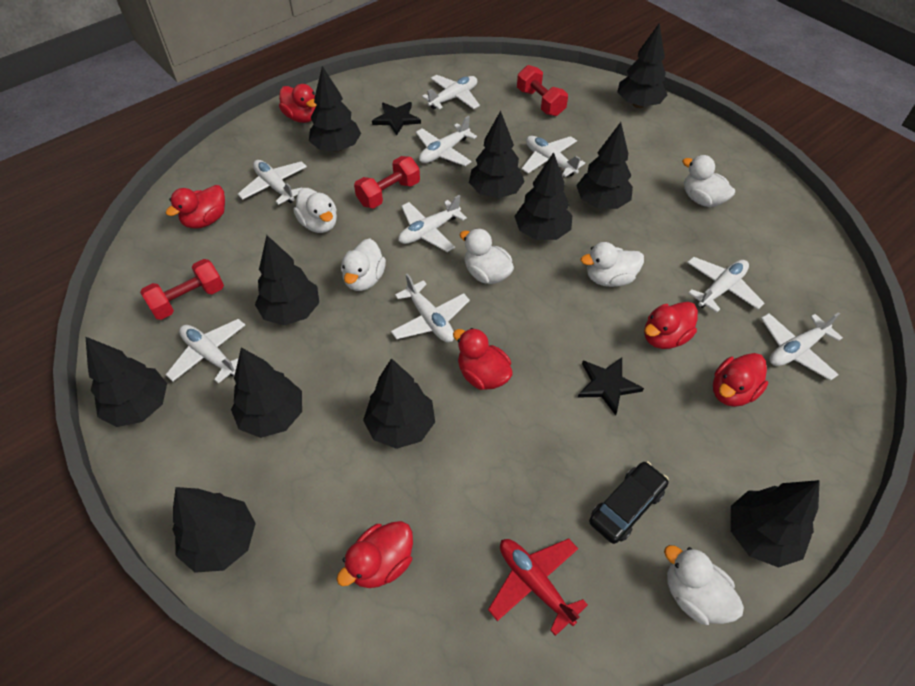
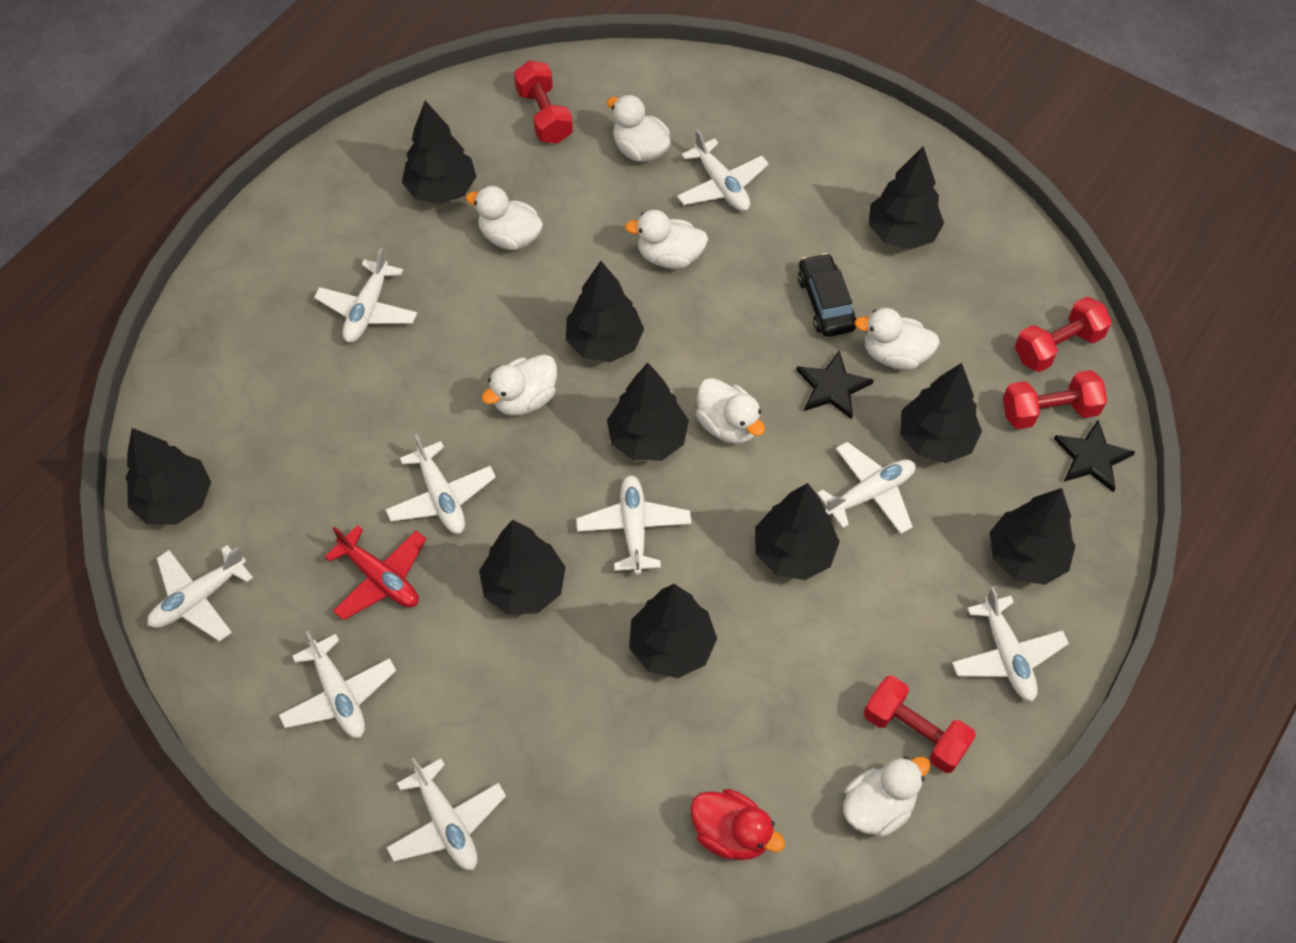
black tree: 11 -> 10
red duck: 6 -> 1
red dumbbell: 3 -> 4
white duck: 6 -> 7

